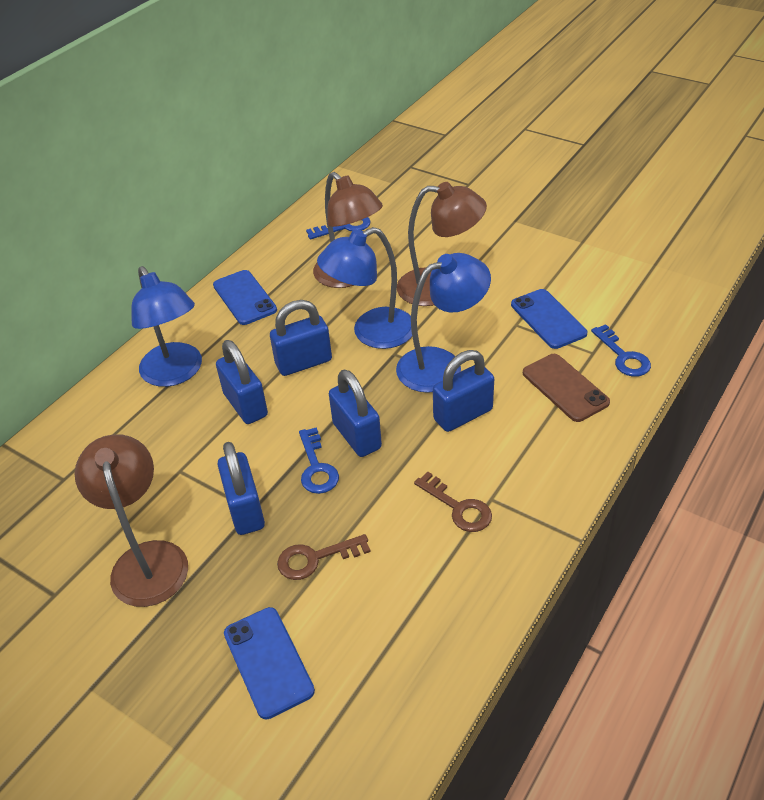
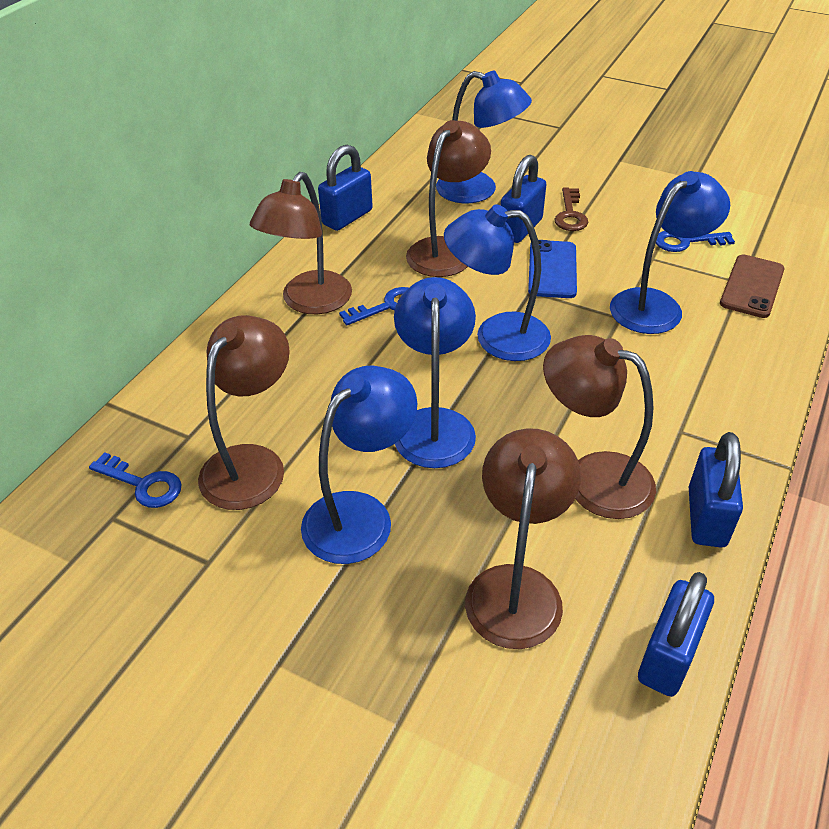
blue lamp: 3 -> 5
blue padlock: 5 -> 4
blue phone: 3 -> 1
brown key: 2 -> 1
brown lamp: 3 -> 5

